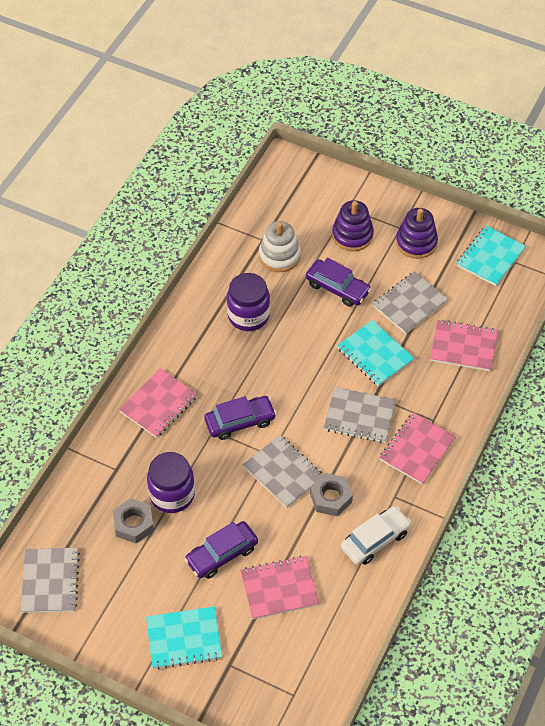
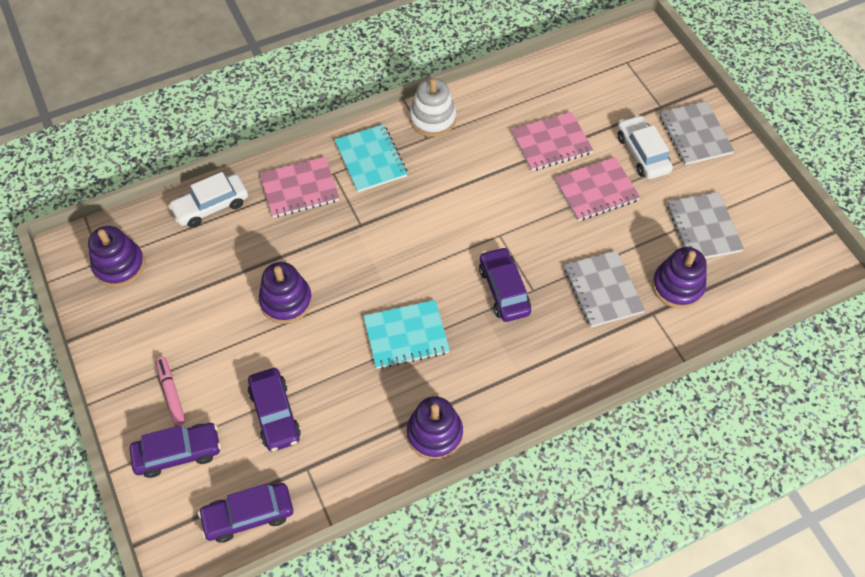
grey notebook: 4 -> 3
grey nut: 2 -> 0
pink marker: 0 -> 1
pink notebook: 4 -> 3
purple car: 3 -> 4
purple jar: 2 -> 0
purple stacking toy: 2 -> 4
turquoise notebook: 3 -> 2
white car: 1 -> 2

